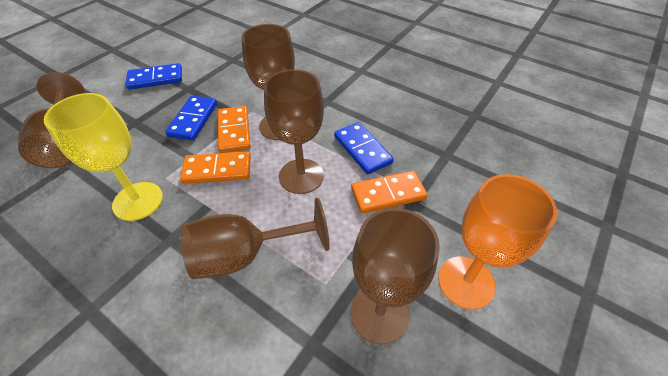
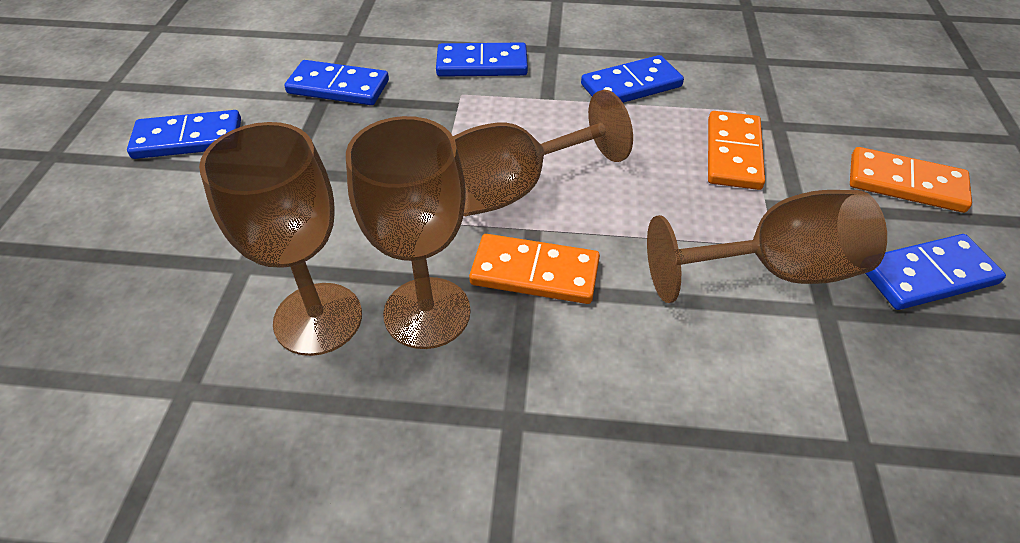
blue domino: 3 -> 5
brown goblet: 5 -> 4
orange goblet: 1 -> 0
yellow goblet: 1 -> 0

